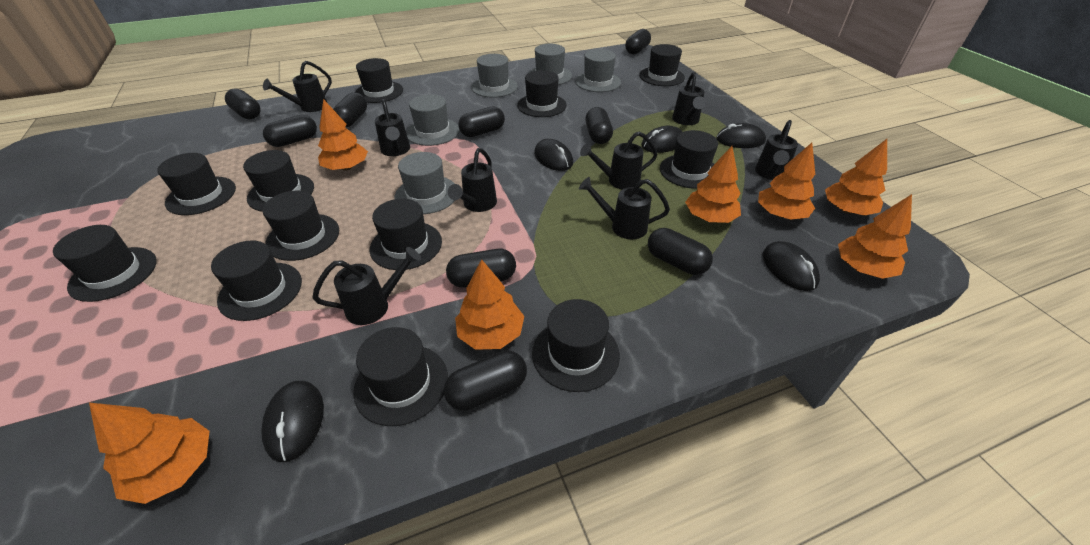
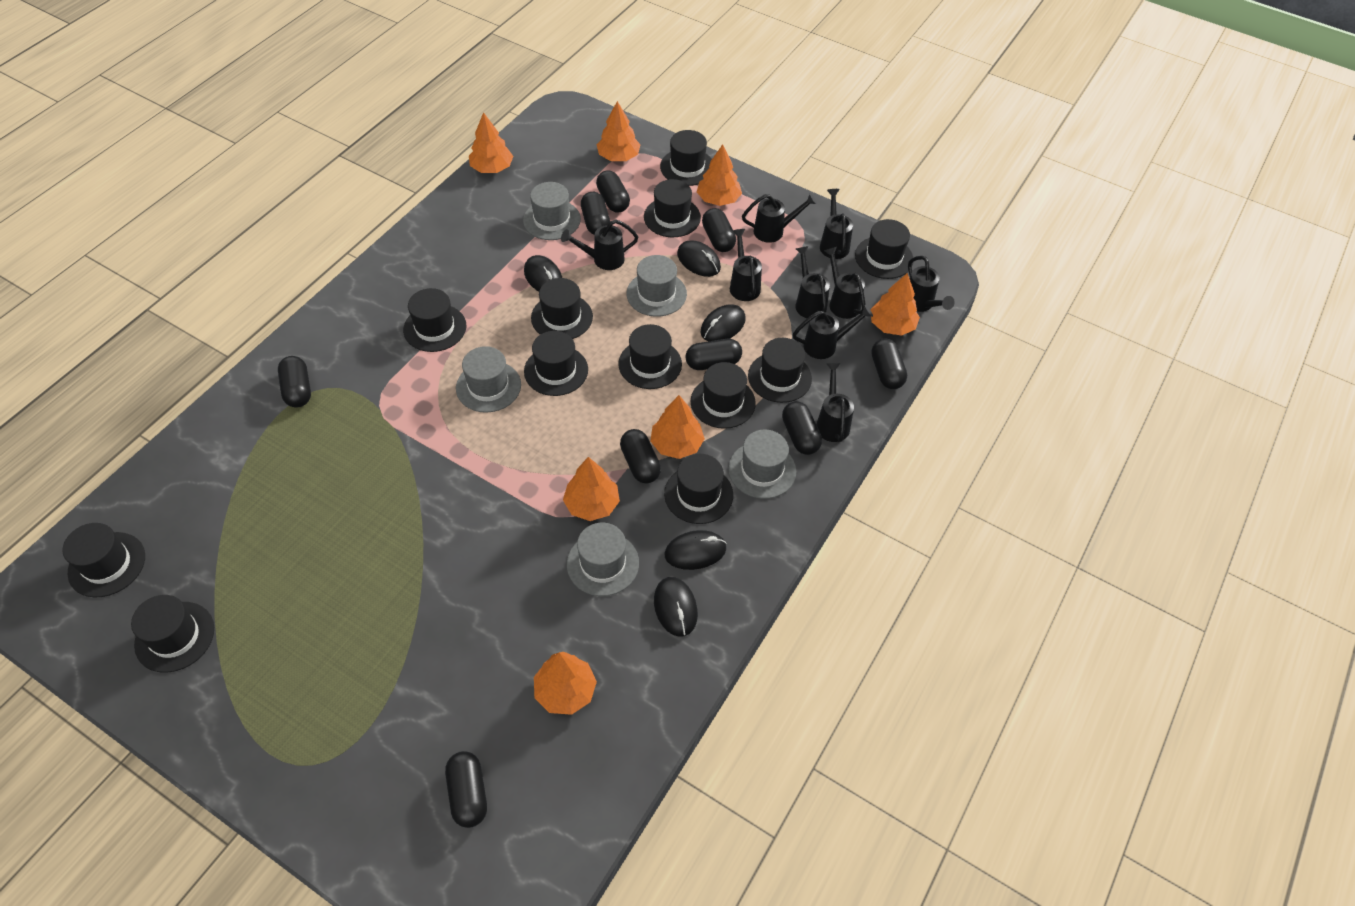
black watering can: 8 -> 9

